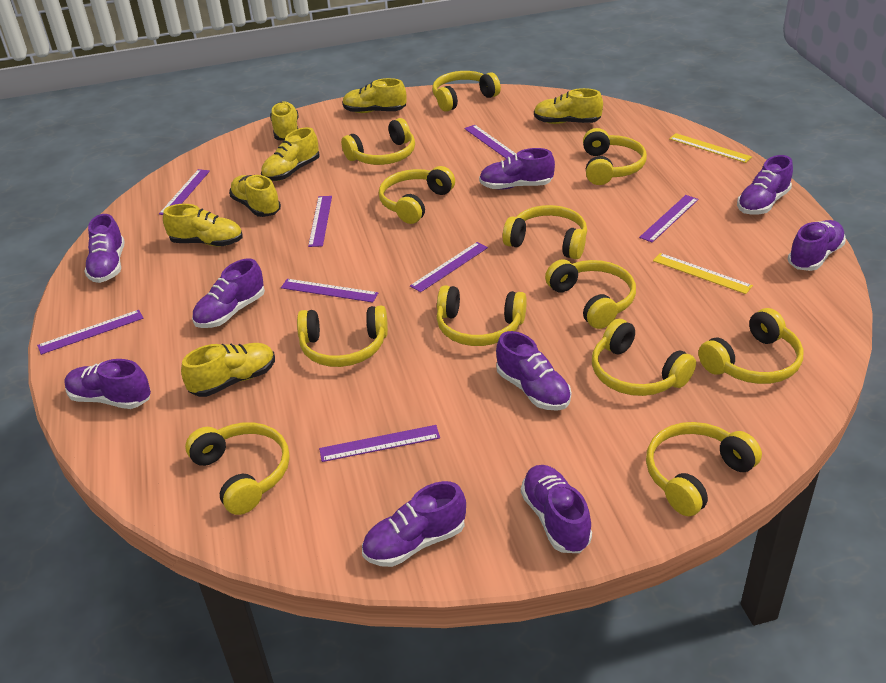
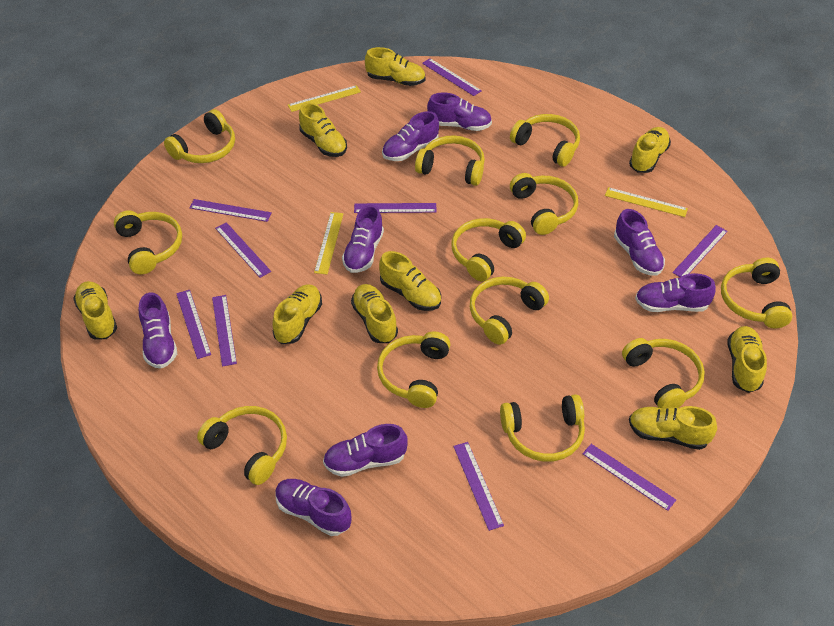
purple ruler: 8 -> 9
purple shoe: 9 -> 8
yellow ruler: 2 -> 3
yellow shoe: 7 -> 9

